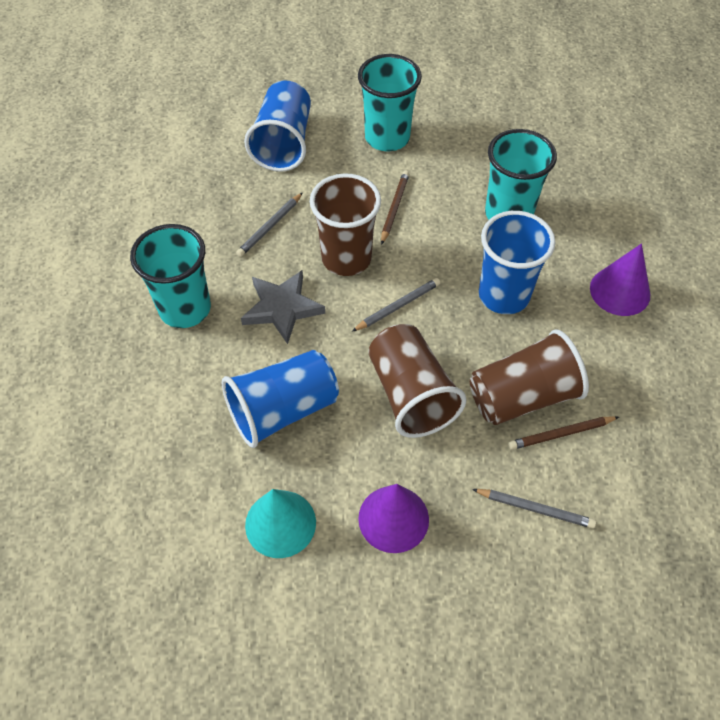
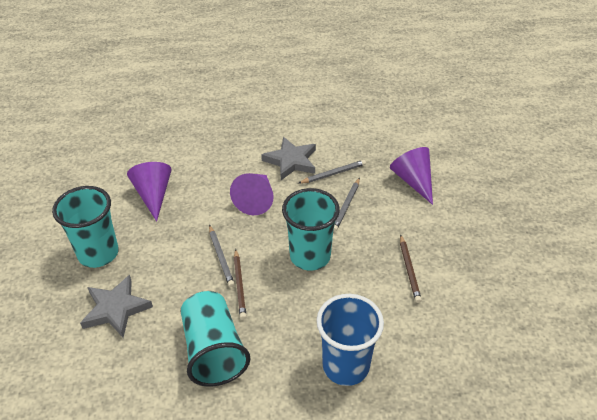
blue cup: 3 -> 1
brown cup: 3 -> 0
grey star: 1 -> 2
purple cone: 2 -> 3
turquoise cone: 1 -> 0

